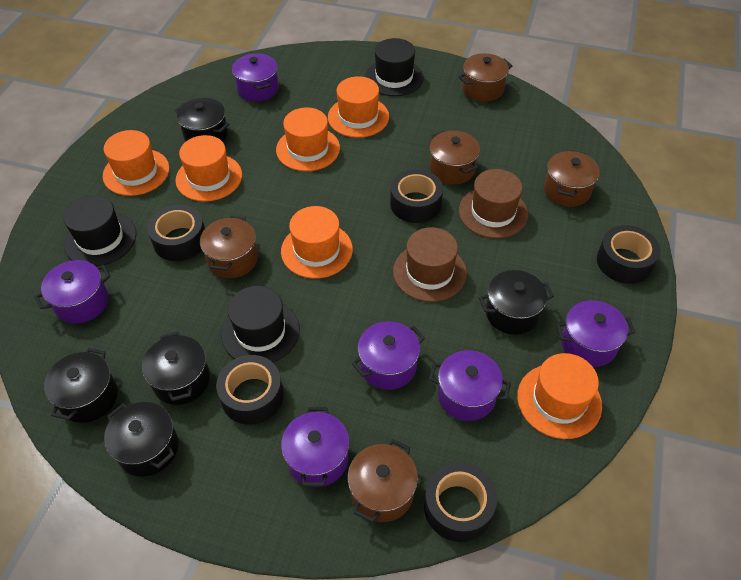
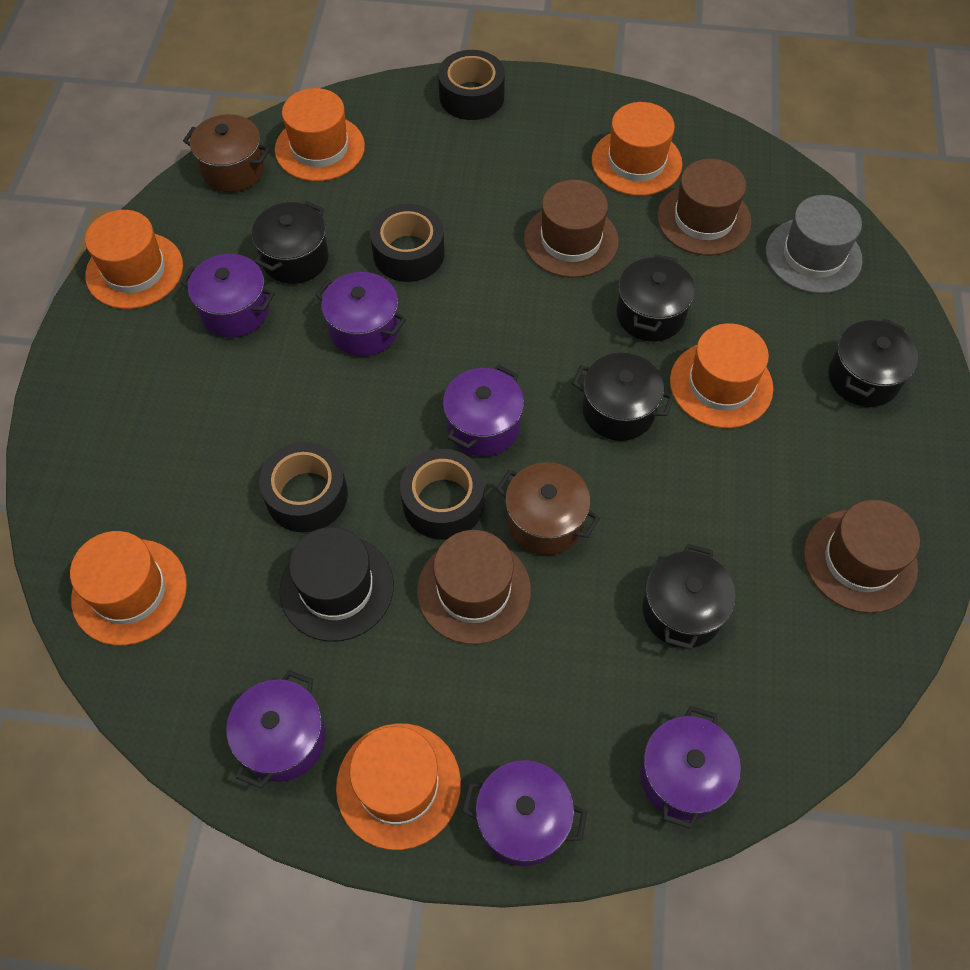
black hat: 3 -> 1
black tape: 5 -> 4
brown hat: 2 -> 4
brown pot: 5 -> 2
grey hat: 0 -> 1

